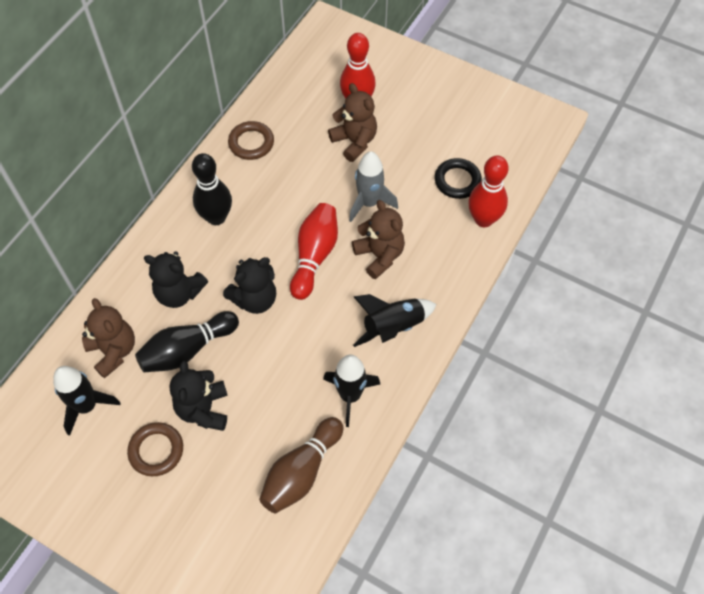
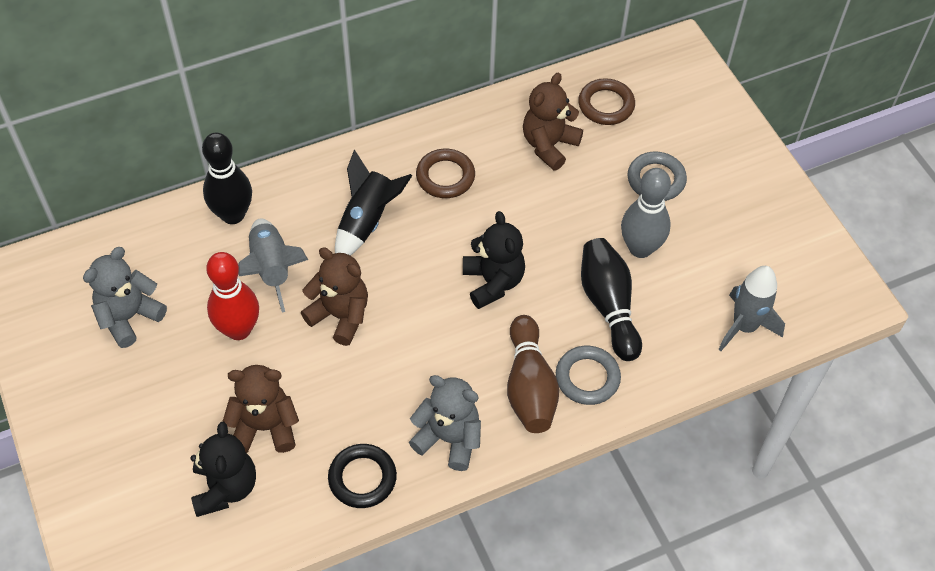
black rocket: 3 -> 1
black teddy bear: 3 -> 2
grey bowling pin: 0 -> 1
grey ring: 0 -> 2
grey rocket: 1 -> 2
grey teddy bear: 0 -> 2
red bowling pin: 3 -> 1

